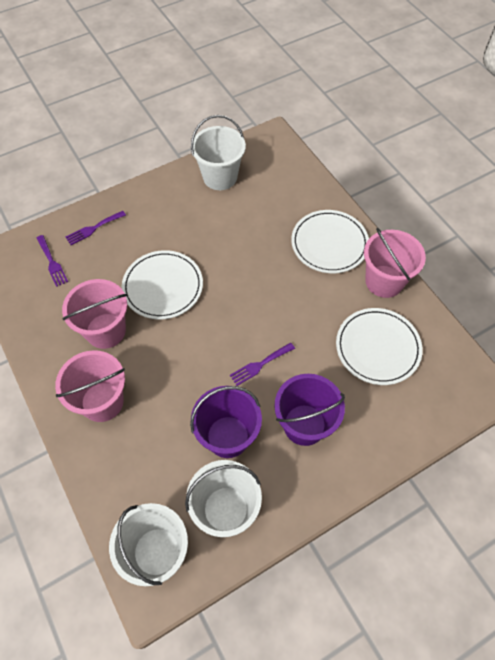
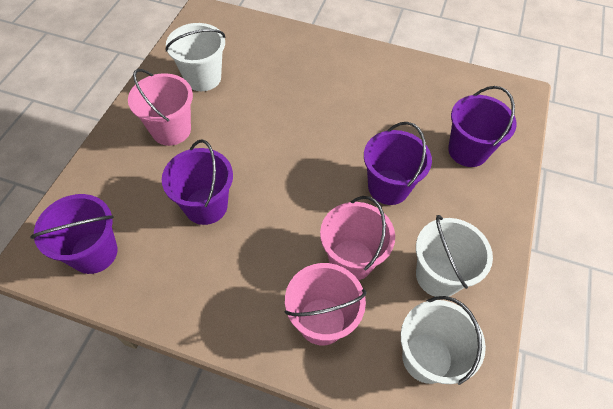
purple bucket: 2 -> 4
purple fork: 3 -> 0
white plate: 3 -> 0

